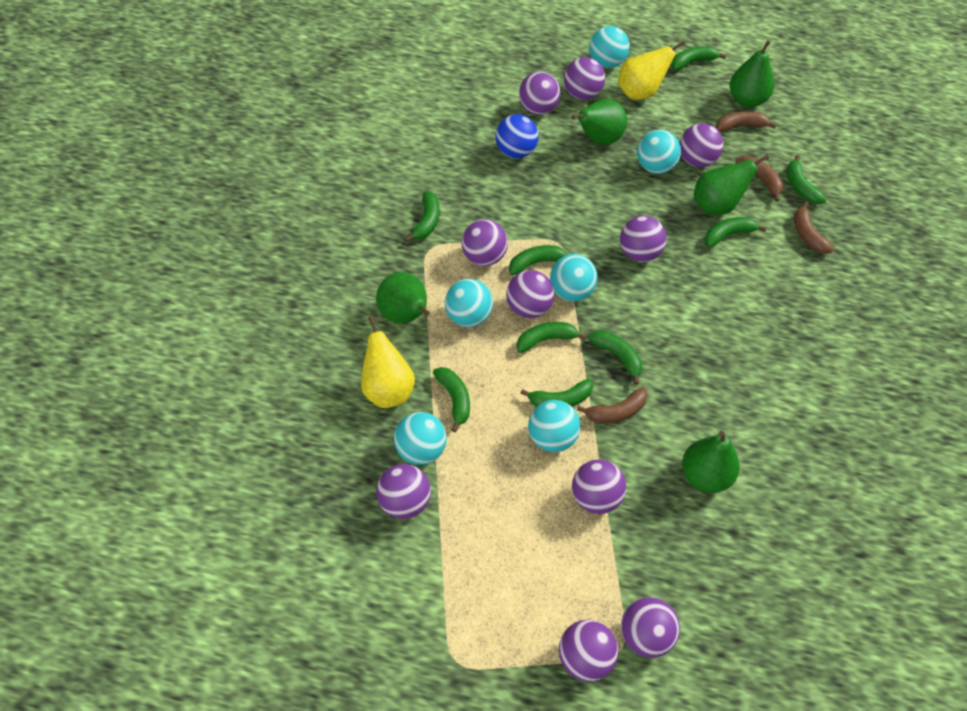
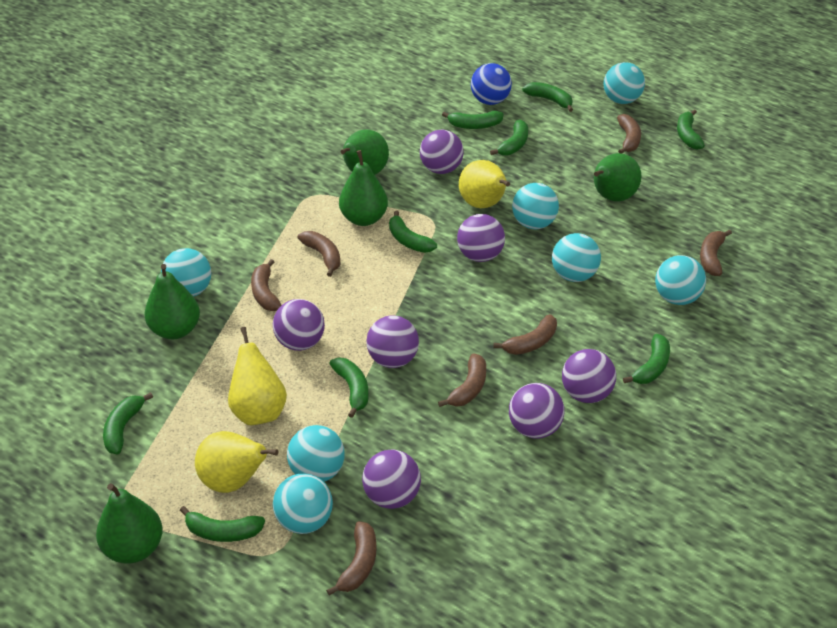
brown banana: 4 -> 7
purple ball: 10 -> 7
turquoise ball: 6 -> 7
yellow pear: 2 -> 3

